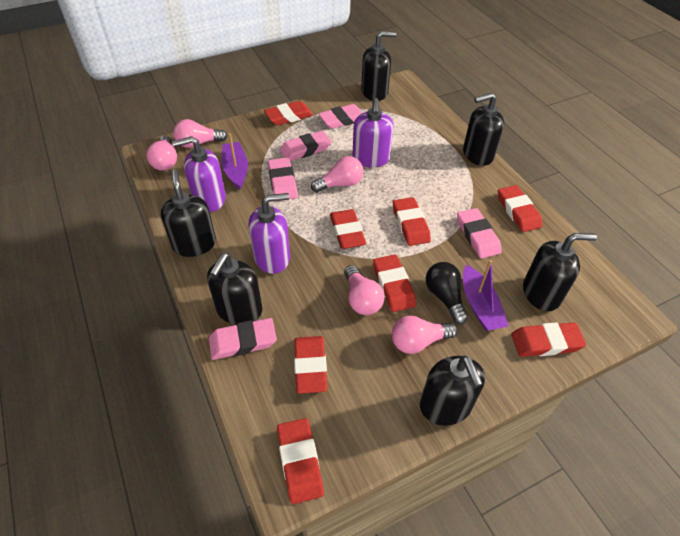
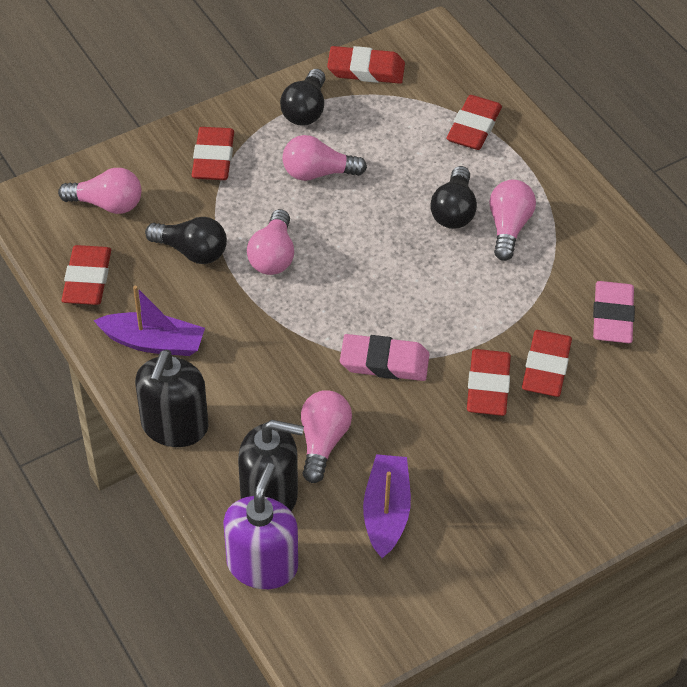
black light bulb: 1 -> 3
black soap dispenser: 6 -> 2
pink eraser: 5 -> 2
purple soap dispenser: 3 -> 1
red eraser: 8 -> 6

